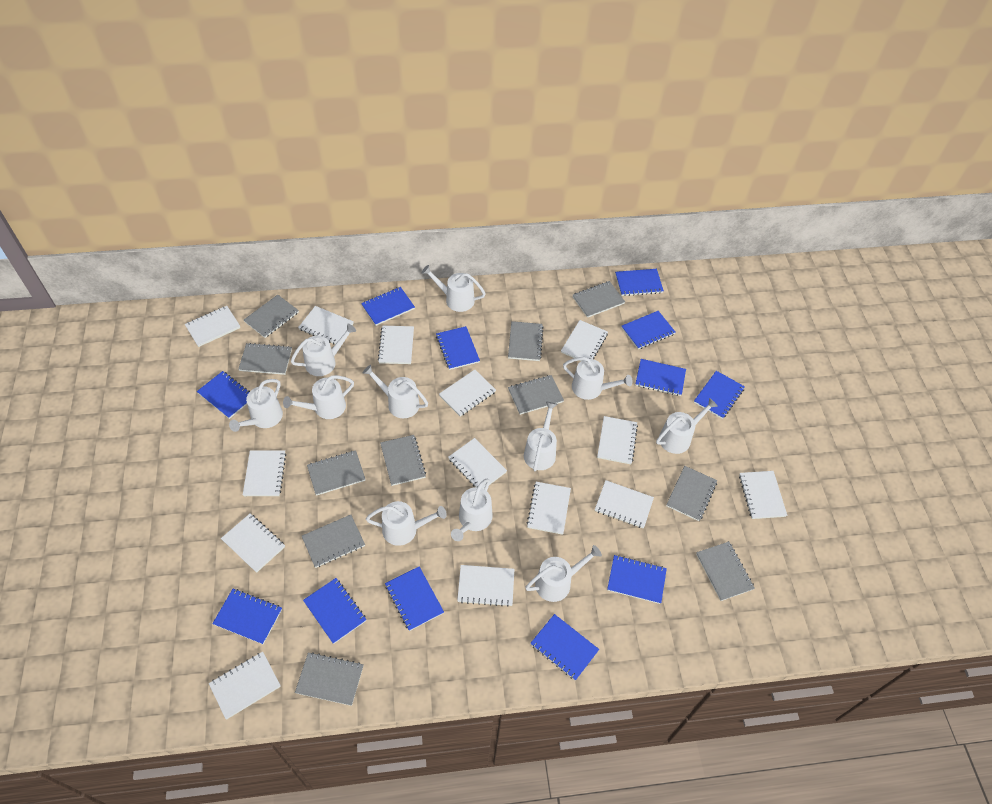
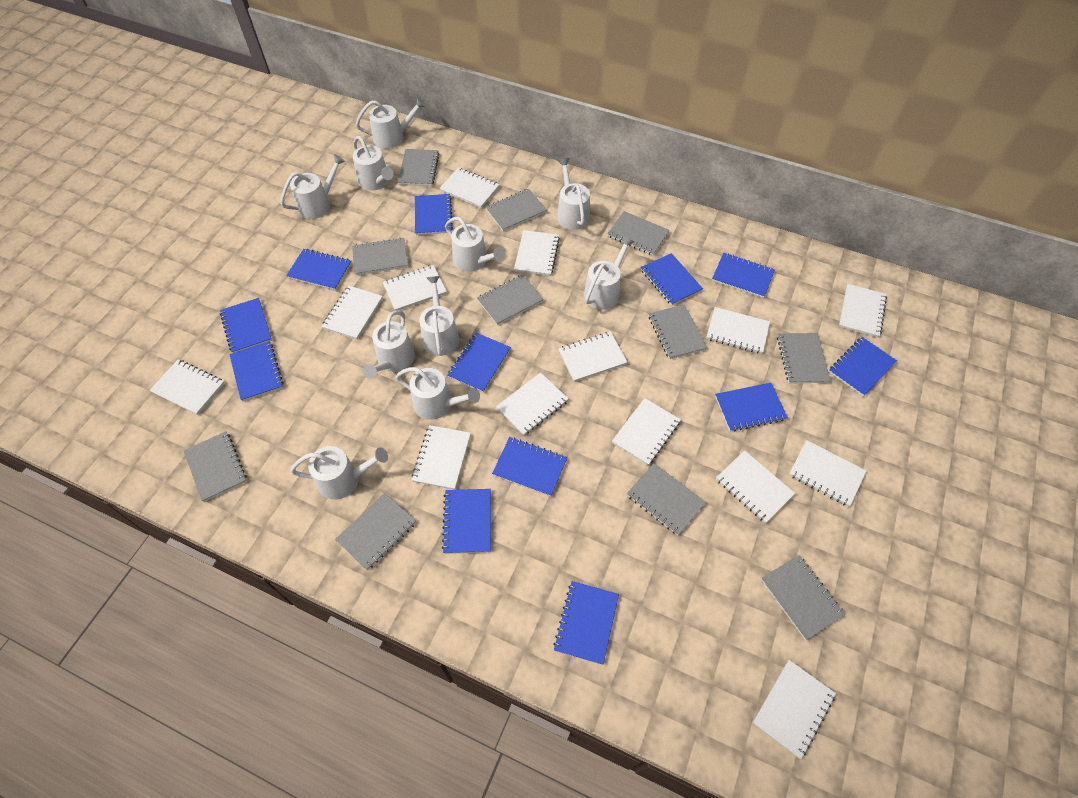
white watering can: 11 -> 10

